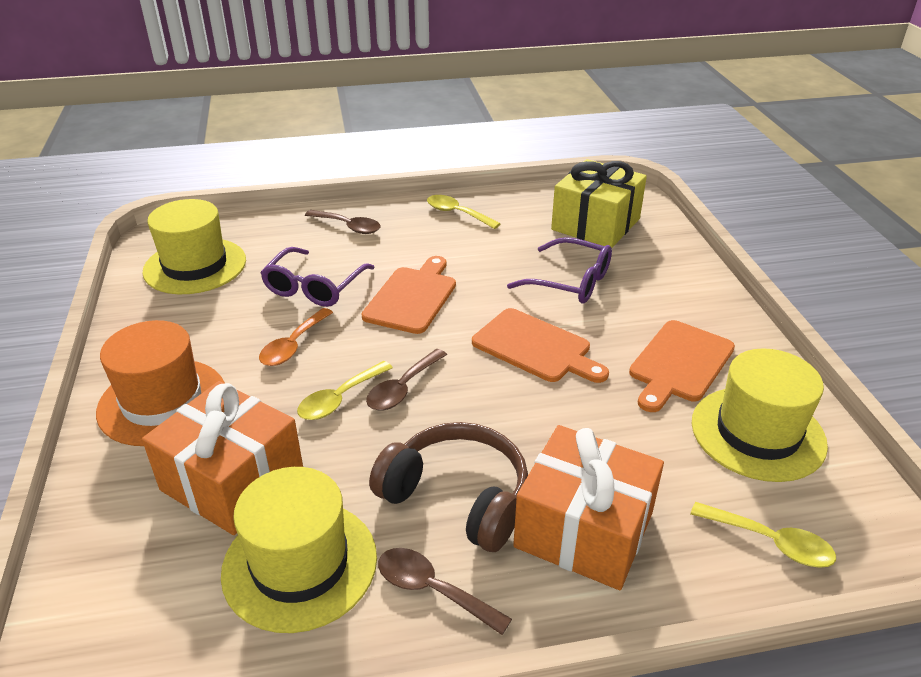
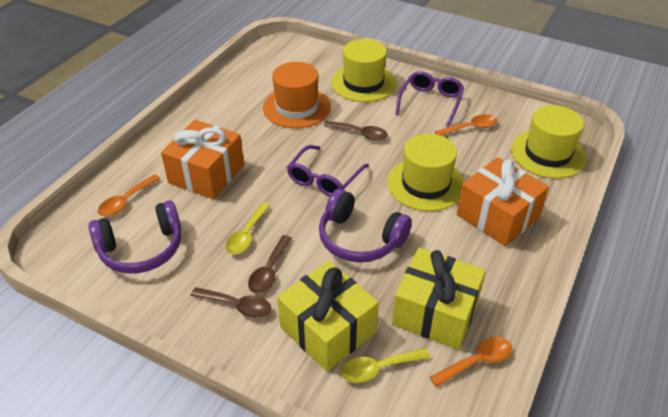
brown headphones: 1 -> 0
orange cutting board: 3 -> 0
orange spoon: 1 -> 3
purple headphones: 0 -> 2
yellow gift: 1 -> 2
yellow spoon: 3 -> 2

